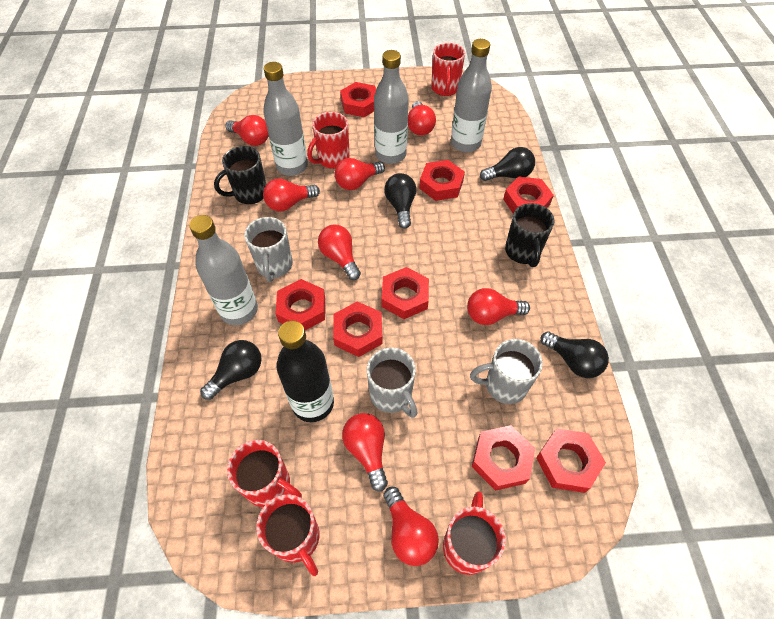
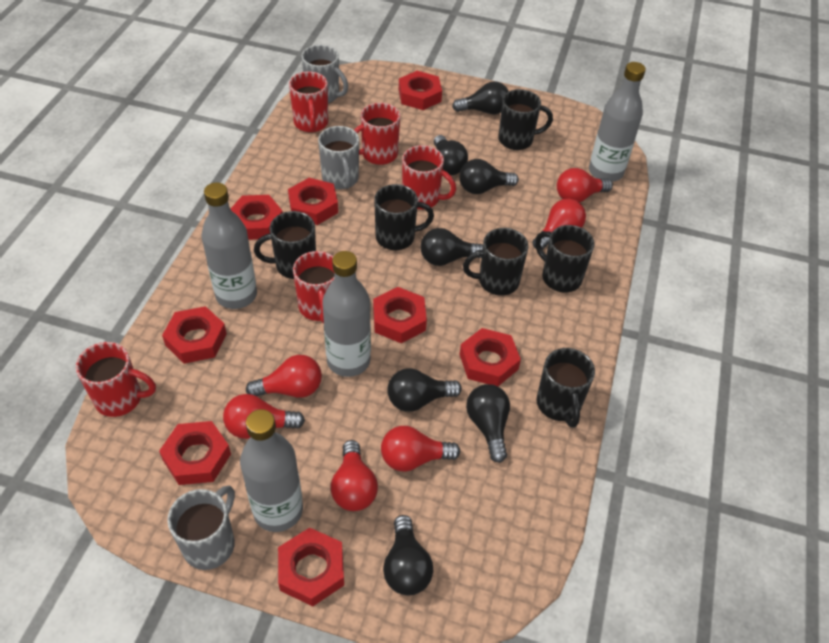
black bottle: 1 -> 0
black light bulb: 4 -> 7
black mug: 2 -> 6
red light bulb: 8 -> 6

